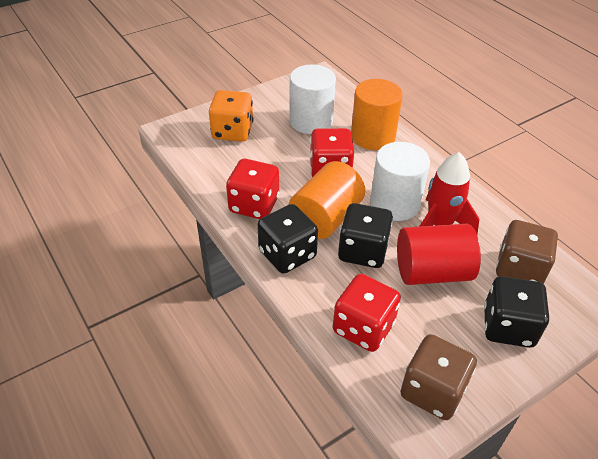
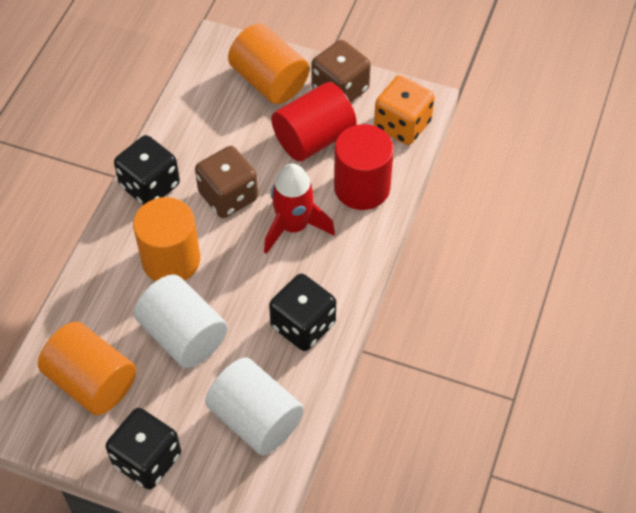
orange cylinder: 2 -> 3
red cylinder: 1 -> 2
red dice: 3 -> 0

